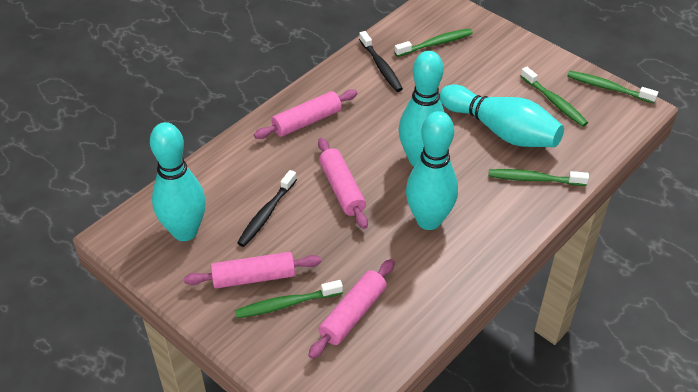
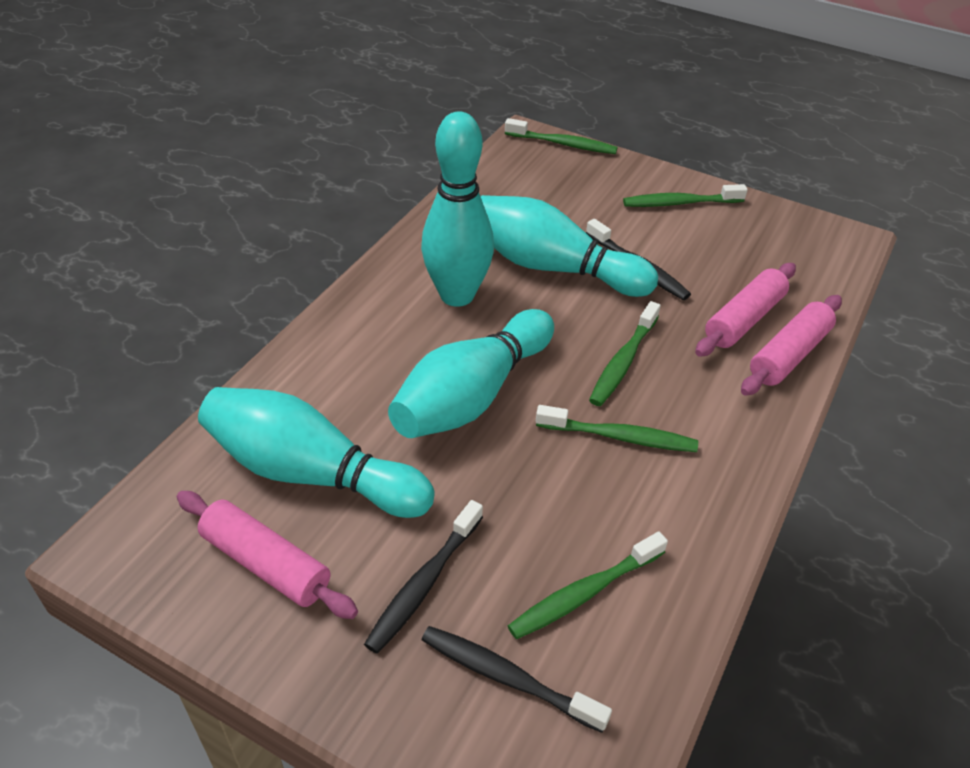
black toothbrush: 2 -> 3
pink rolling pin: 4 -> 3

